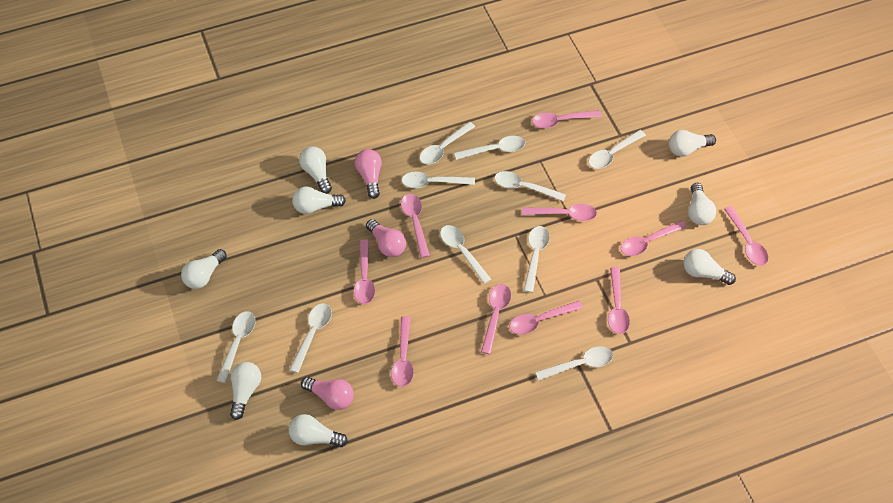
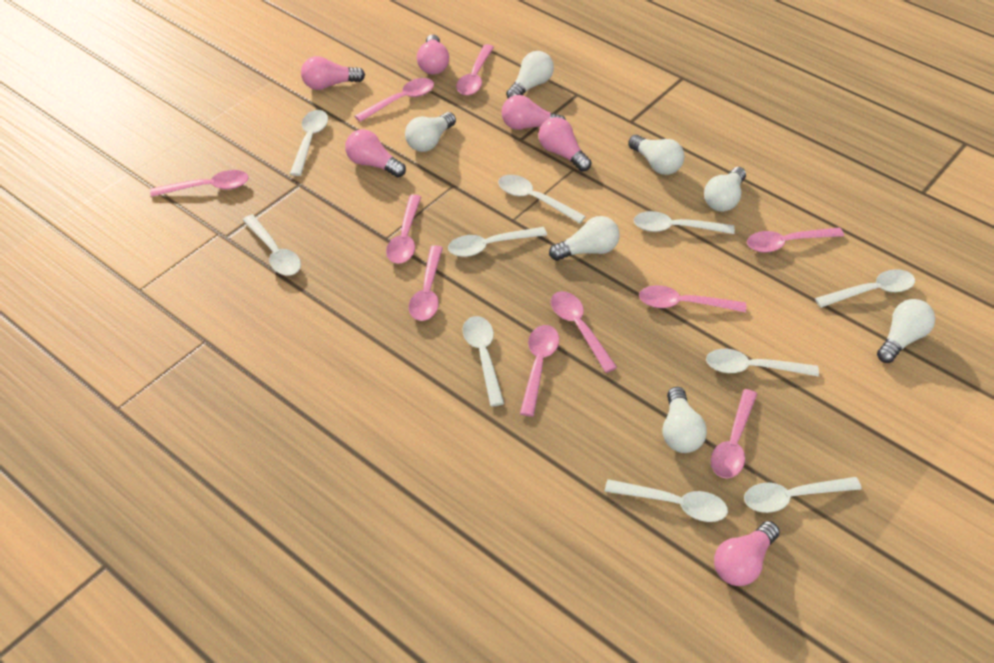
pink light bulb: 3 -> 6
white light bulb: 8 -> 7

